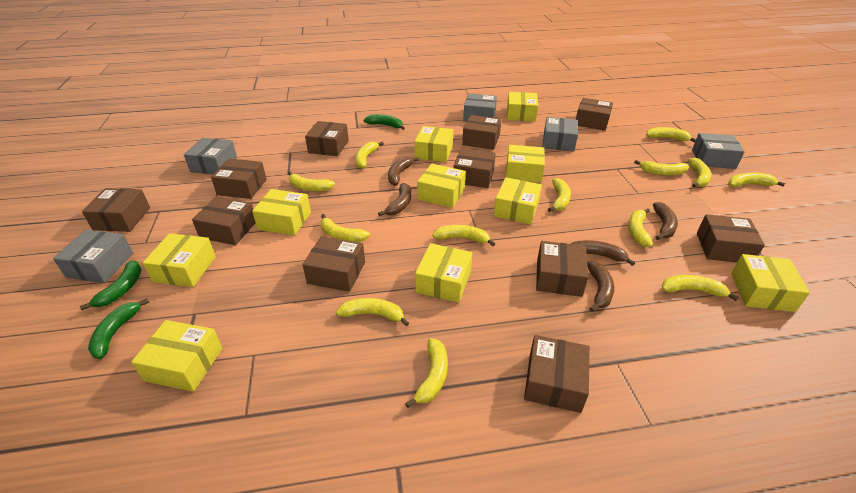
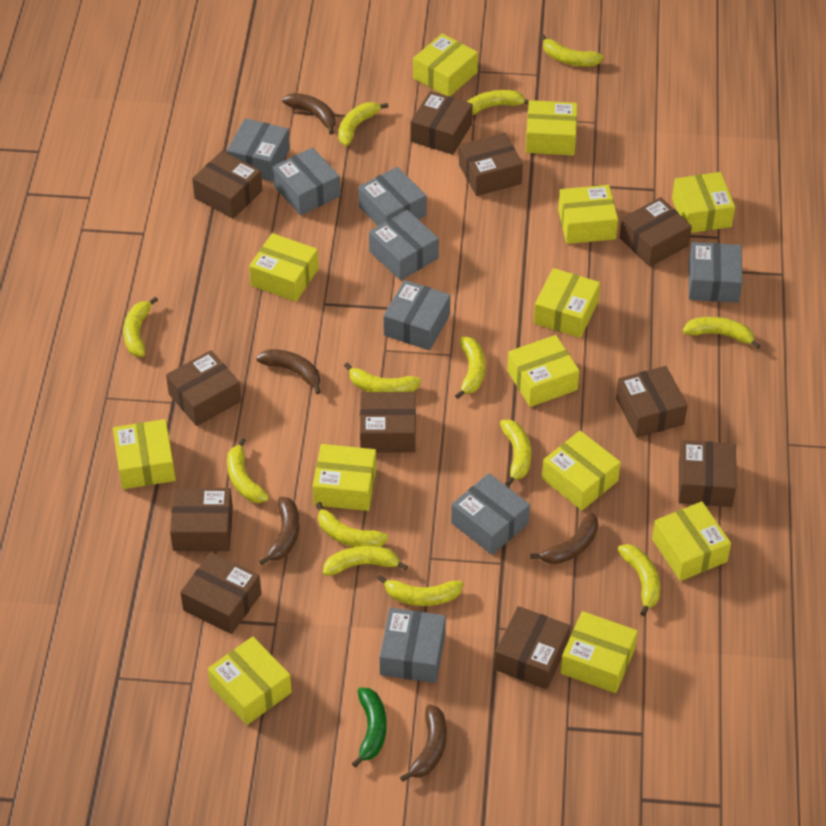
green banana: 3 -> 1
grey box: 5 -> 8
yellow box: 10 -> 13

